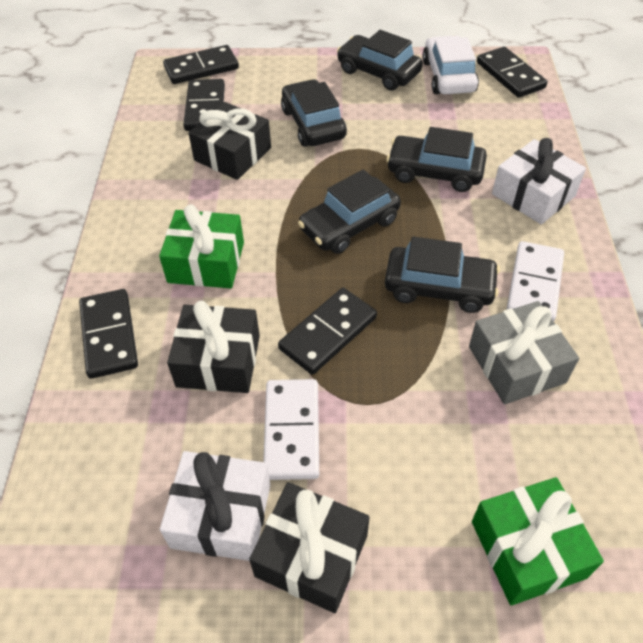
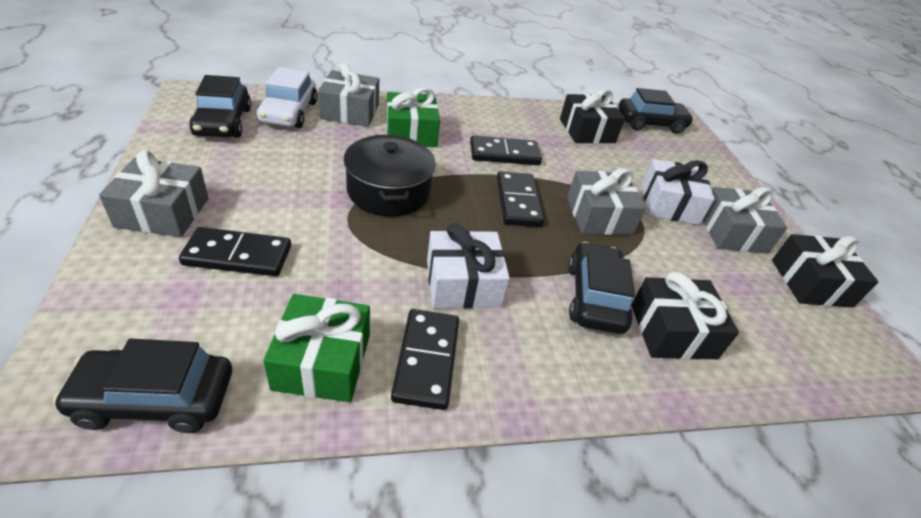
black car: 5 -> 4
black domino: 5 -> 4
black pot: 0 -> 1
grey gift: 1 -> 4
white domino: 2 -> 0

